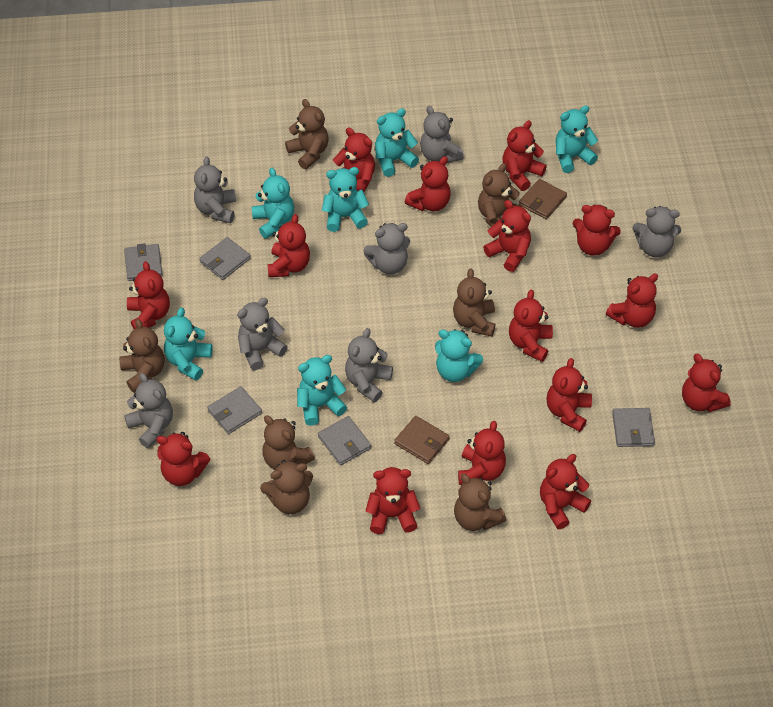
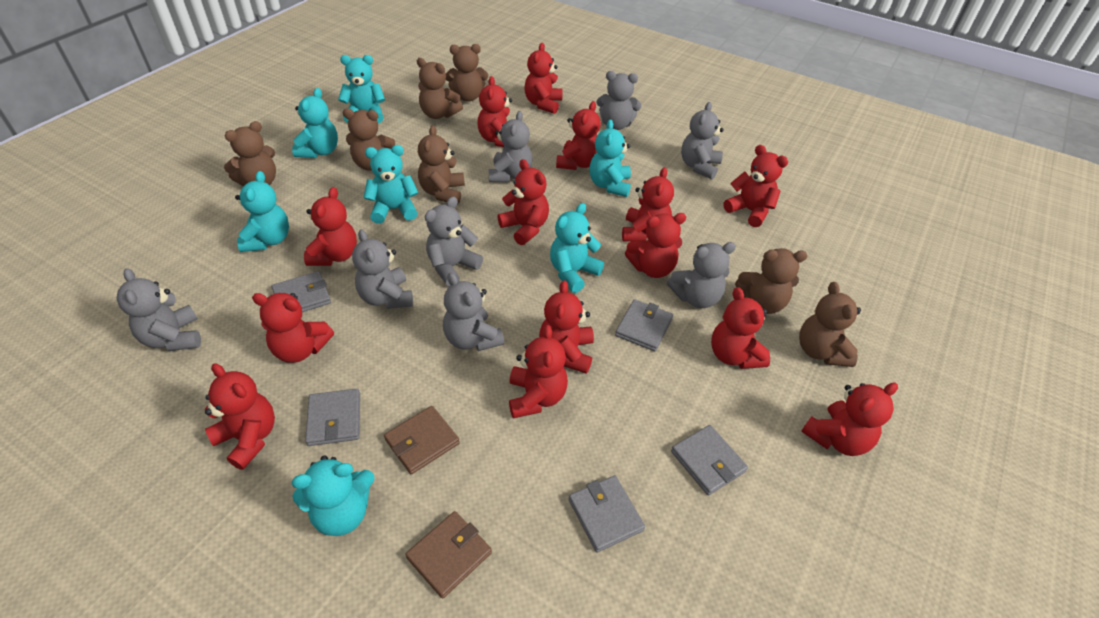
grey teddy bear: 7 -> 8
red teddy bear: 15 -> 14

